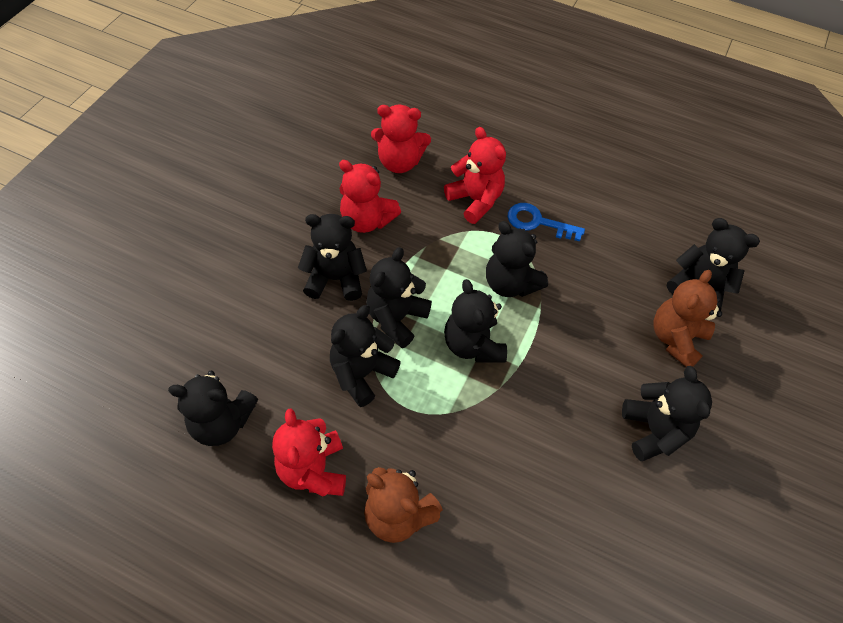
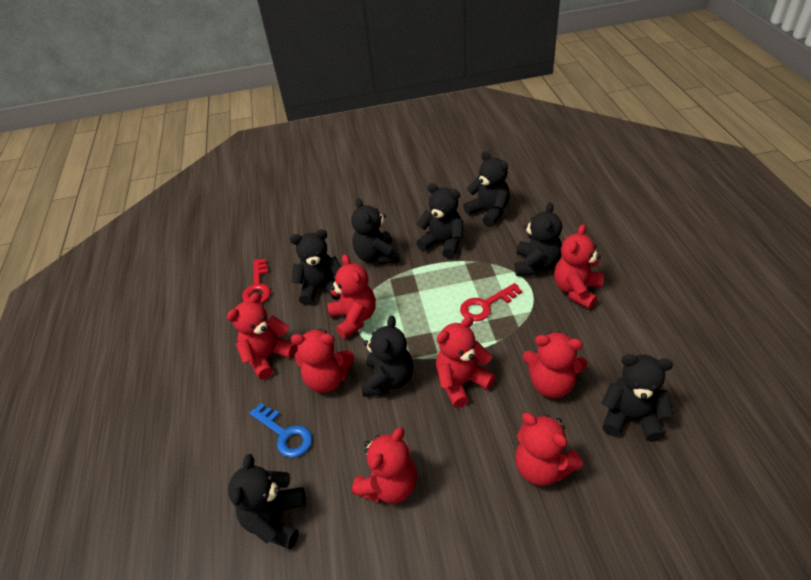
brown teddy bear: 2 -> 0
red key: 0 -> 2
red teddy bear: 4 -> 8

